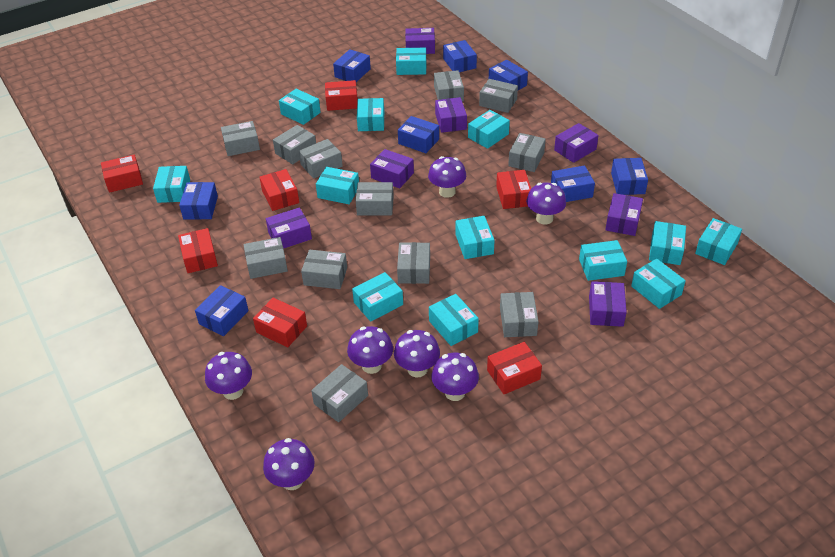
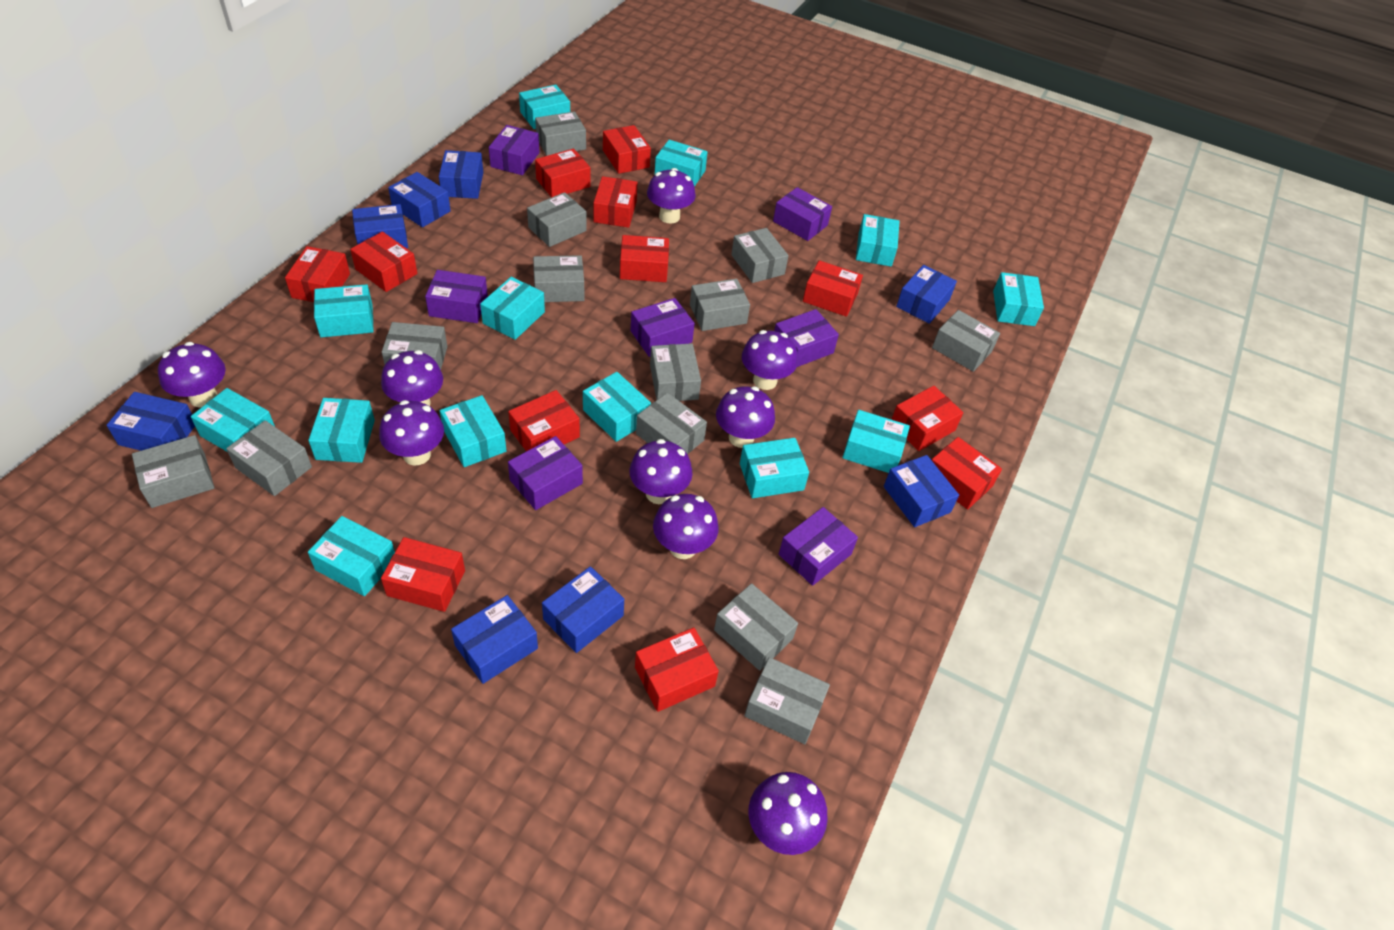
grey box: 12 -> 13
purple mushroom: 7 -> 9
red box: 7 -> 12

